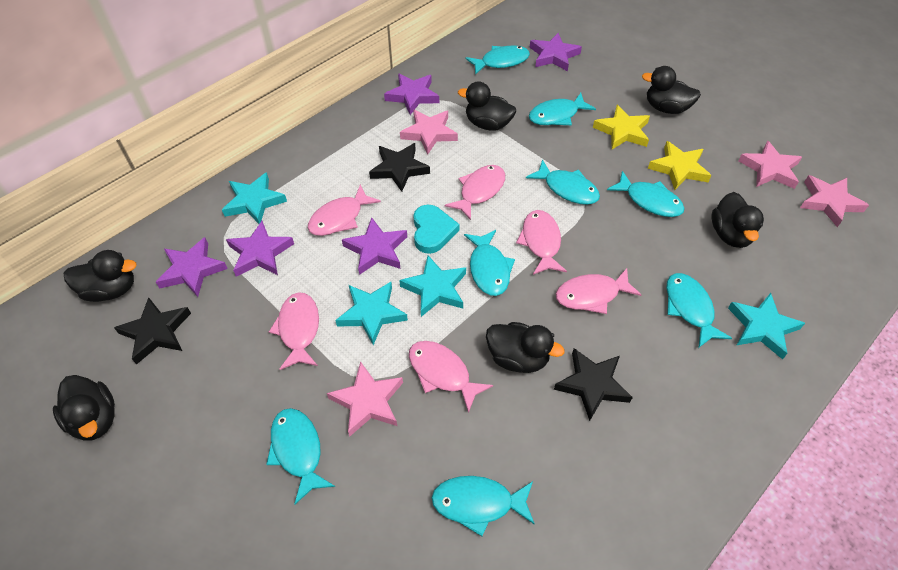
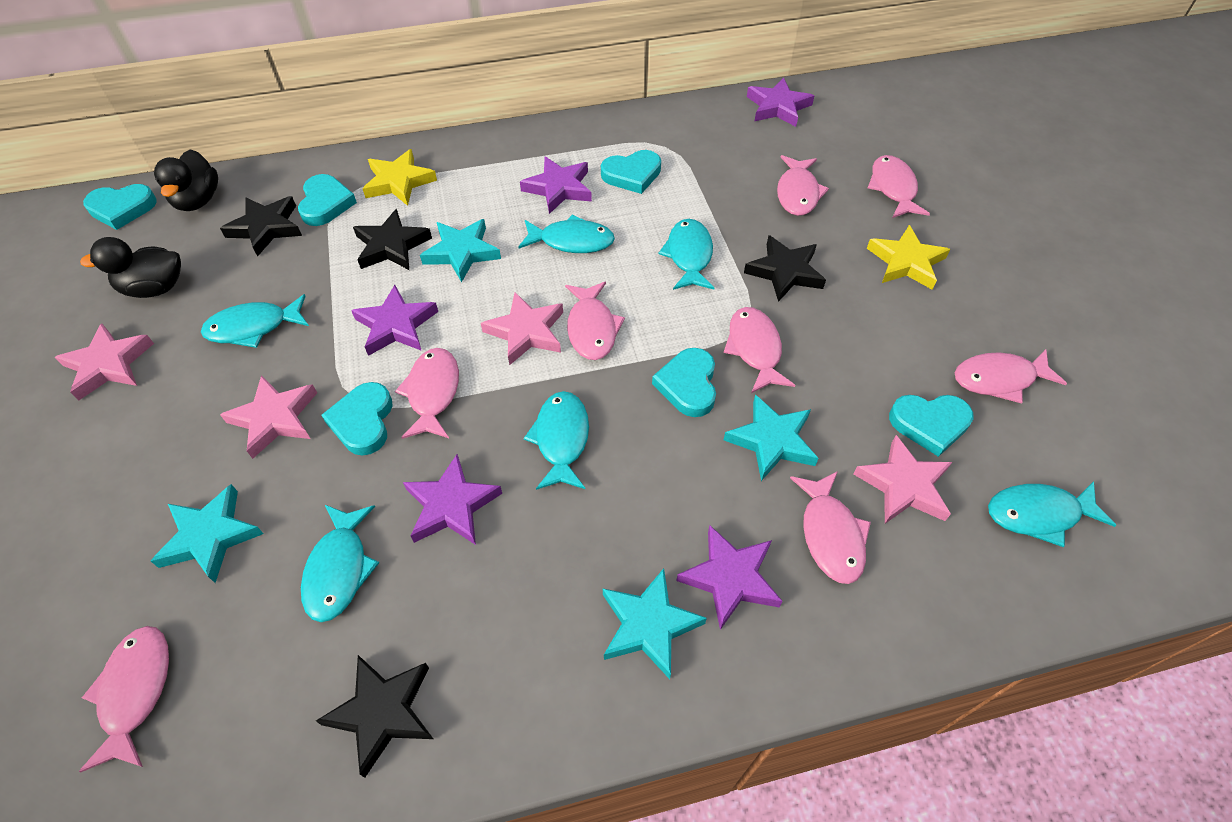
black duck: 6 -> 2
black star: 3 -> 4
pink fish: 6 -> 8
turquoise fish: 8 -> 6
turquoise heart: 1 -> 6

